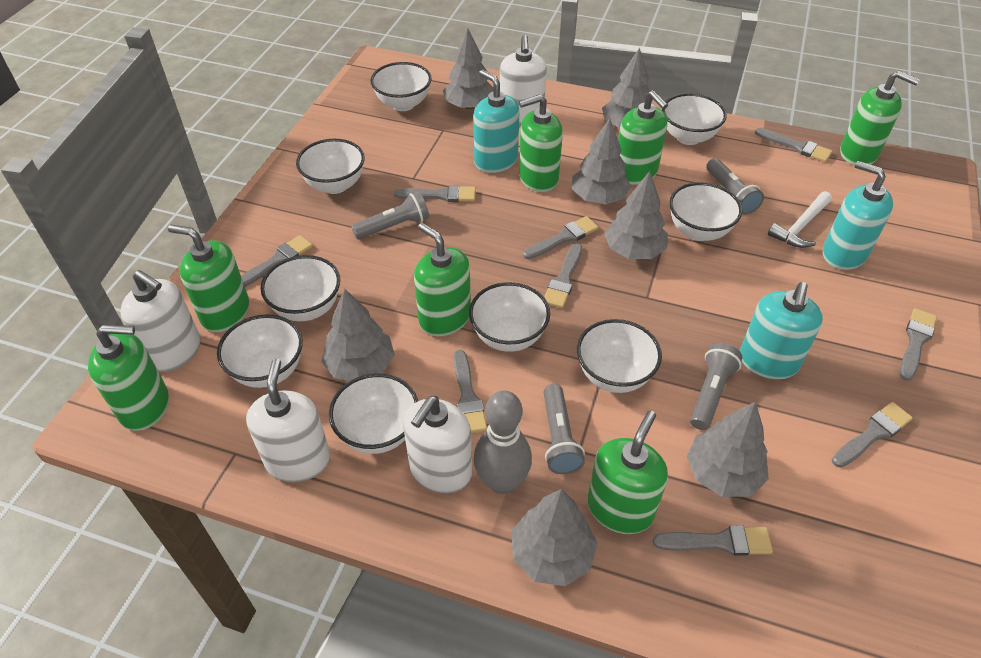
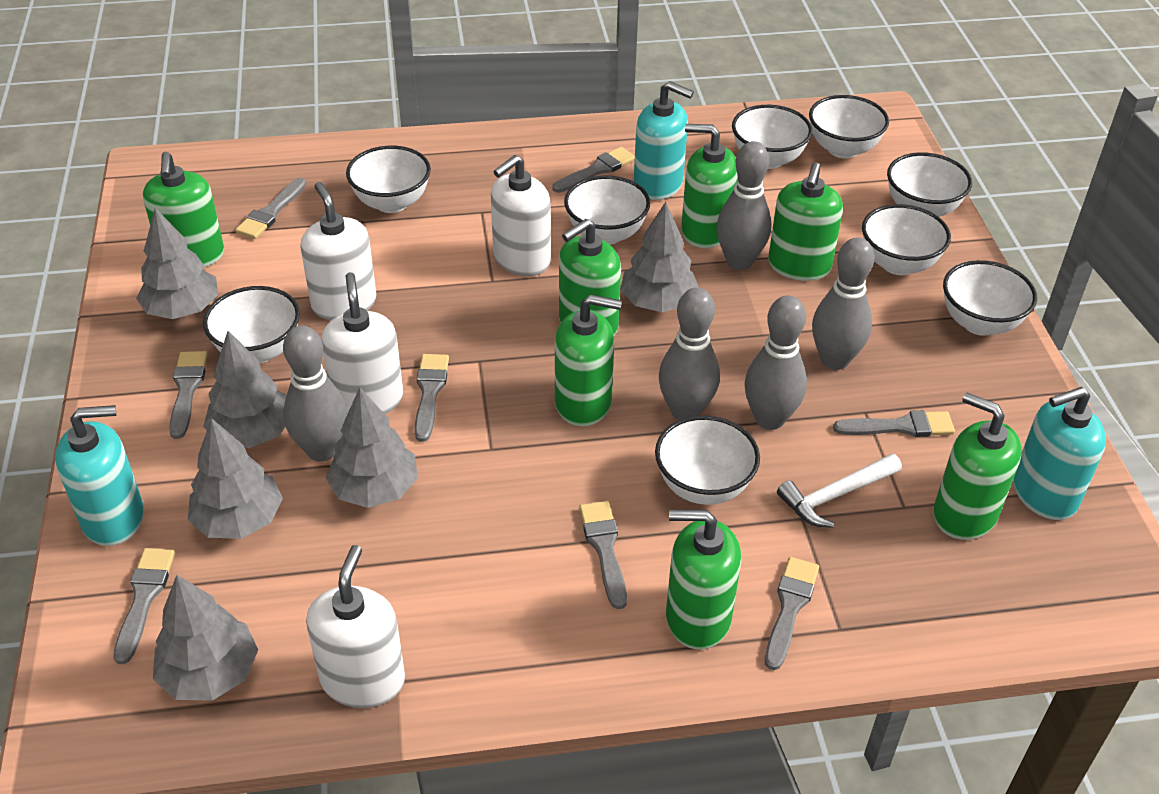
grey bowling pin: 1 -> 5
grey brush: 9 -> 8
grey flashlight: 4 -> 0
grey tree: 7 -> 6

